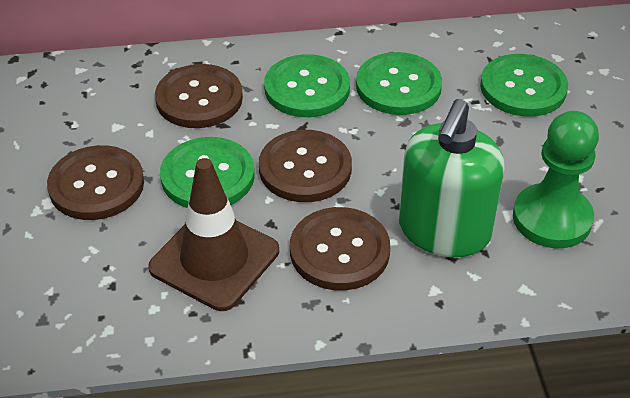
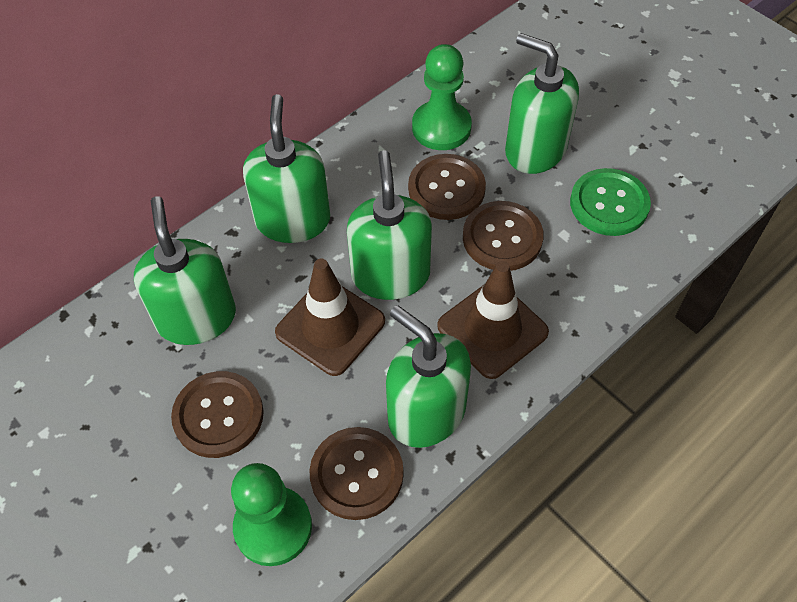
brown traffic cone: 1 -> 2
green button: 4 -> 1
green pawn: 1 -> 2
green soap dispenser: 1 -> 5

